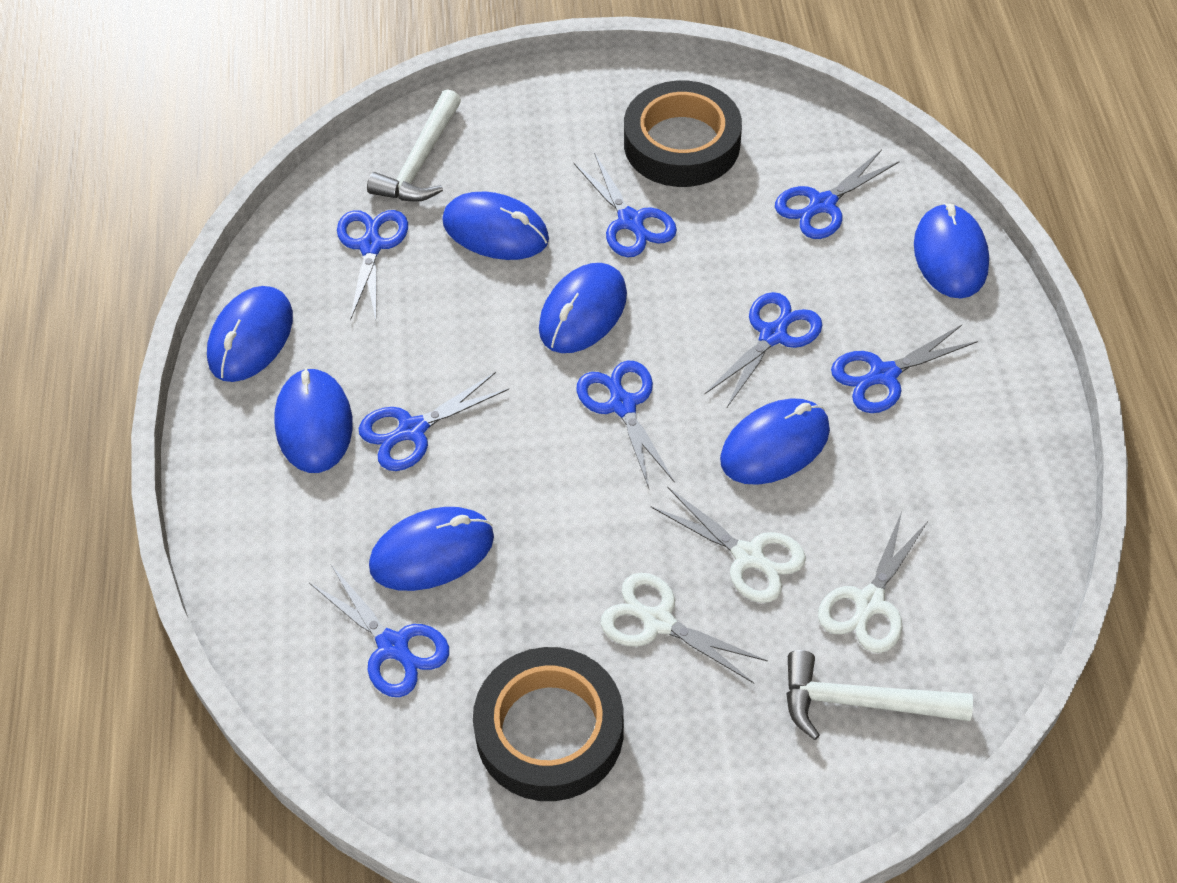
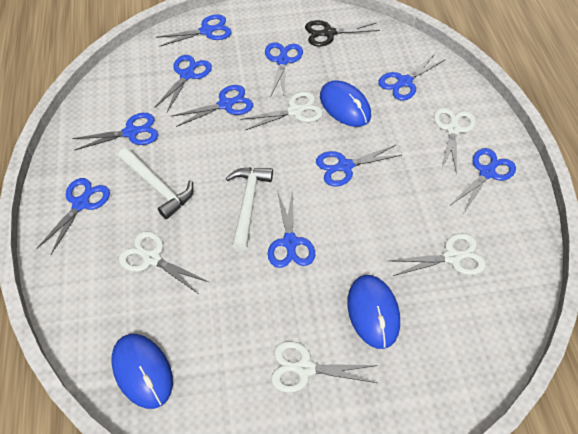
black scissors: 0 -> 1
black tape: 2 -> 0
blue mouse: 7 -> 3
blue scissors: 8 -> 10
white scissors: 3 -> 5

